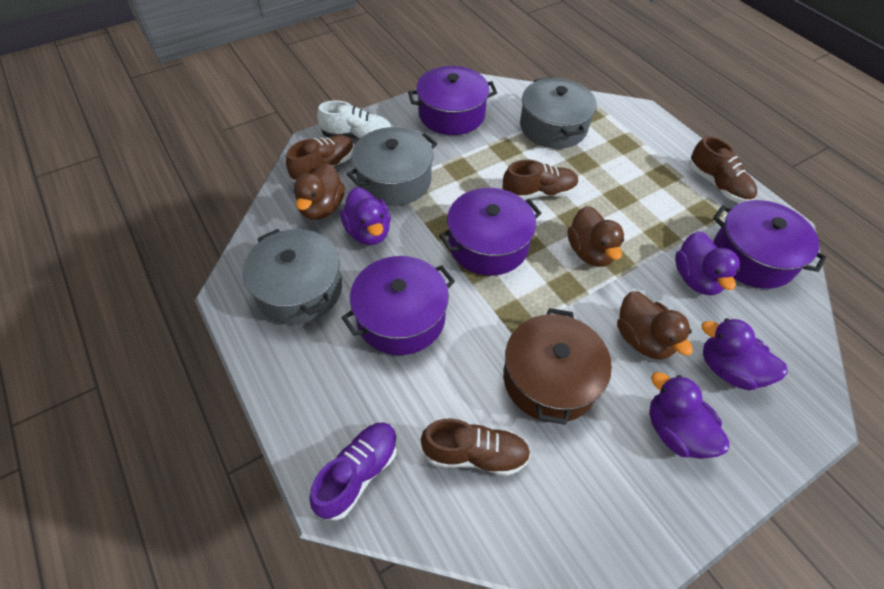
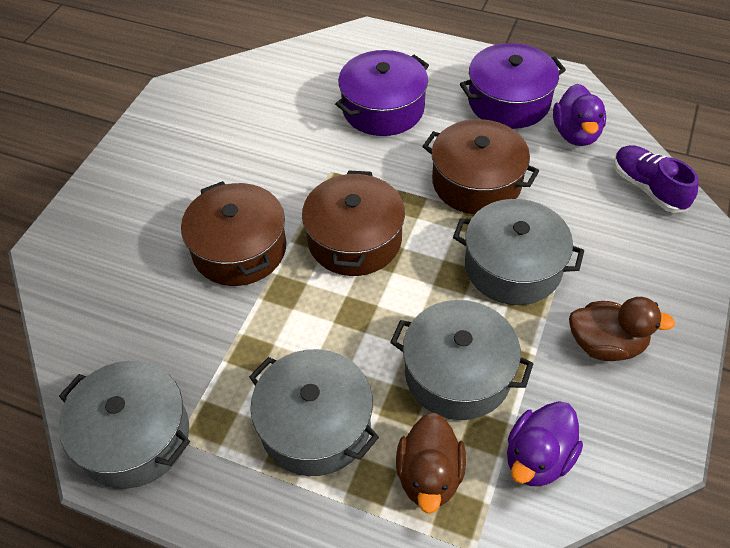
brown duck: 3 -> 2
brown pot: 1 -> 3
brown shoe: 4 -> 0
grey pot: 3 -> 4
purple duck: 4 -> 2
purple pot: 4 -> 2
white shoe: 1 -> 0

